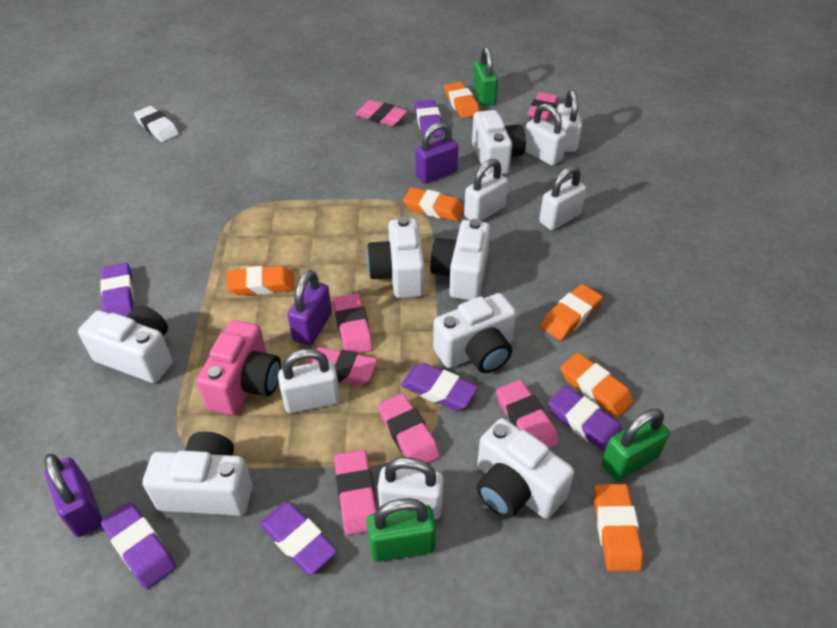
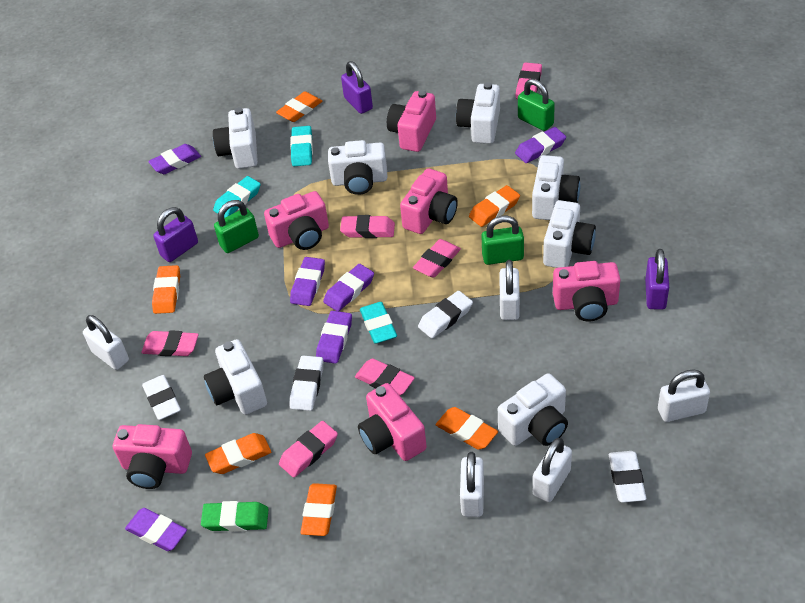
green eraser: 0 -> 1
pink camera: 1 -> 6
pink eraser: 7 -> 6
turquoise eraser: 0 -> 3
white eraser: 1 -> 4
white padlock: 6 -> 5

